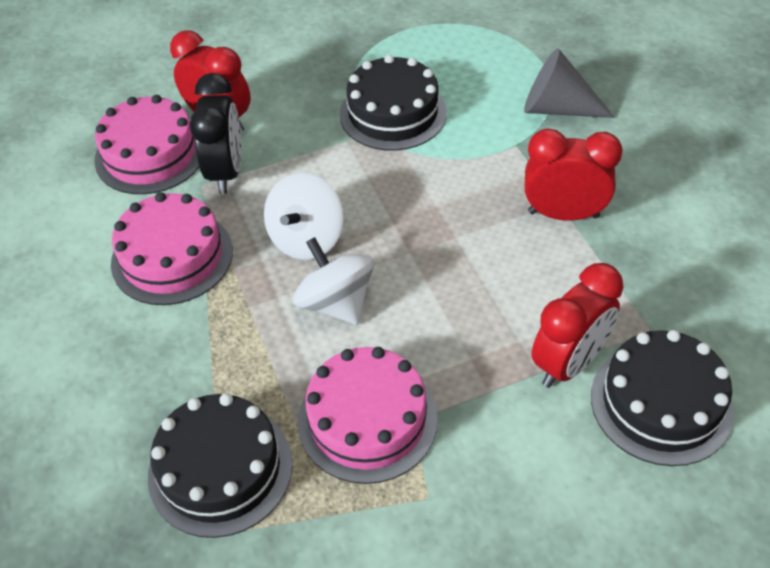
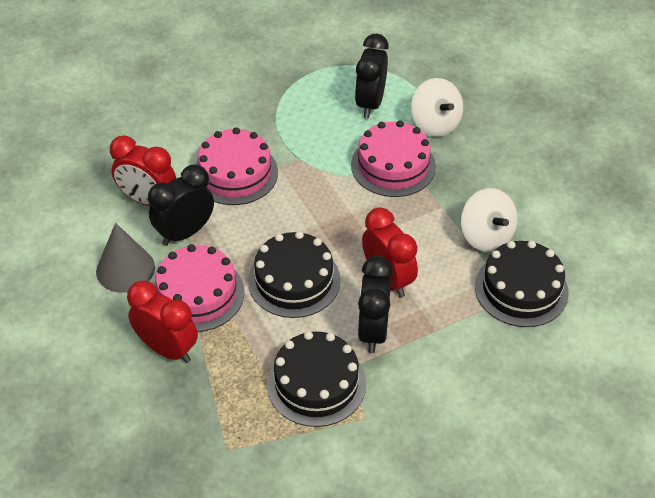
black clock: 1 -> 3

